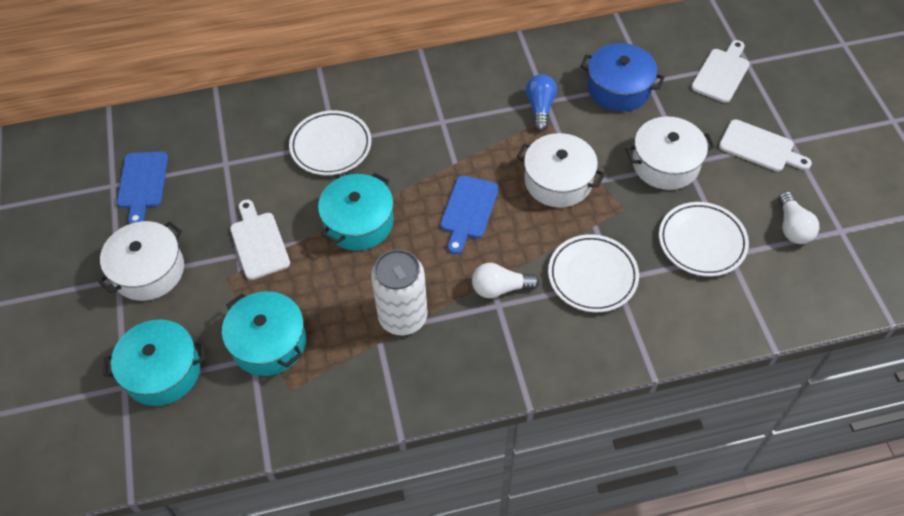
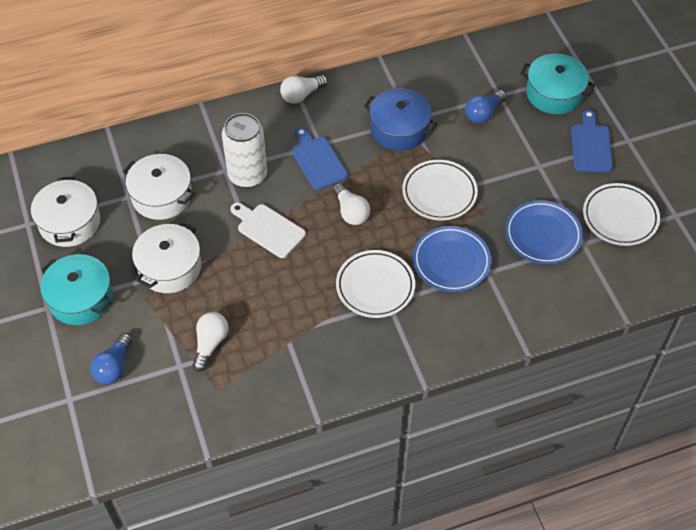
blue light bulb: 1 -> 2
blue plate: 0 -> 2
turquoise pot: 3 -> 2
white cutting board: 3 -> 1
white light bulb: 2 -> 3

